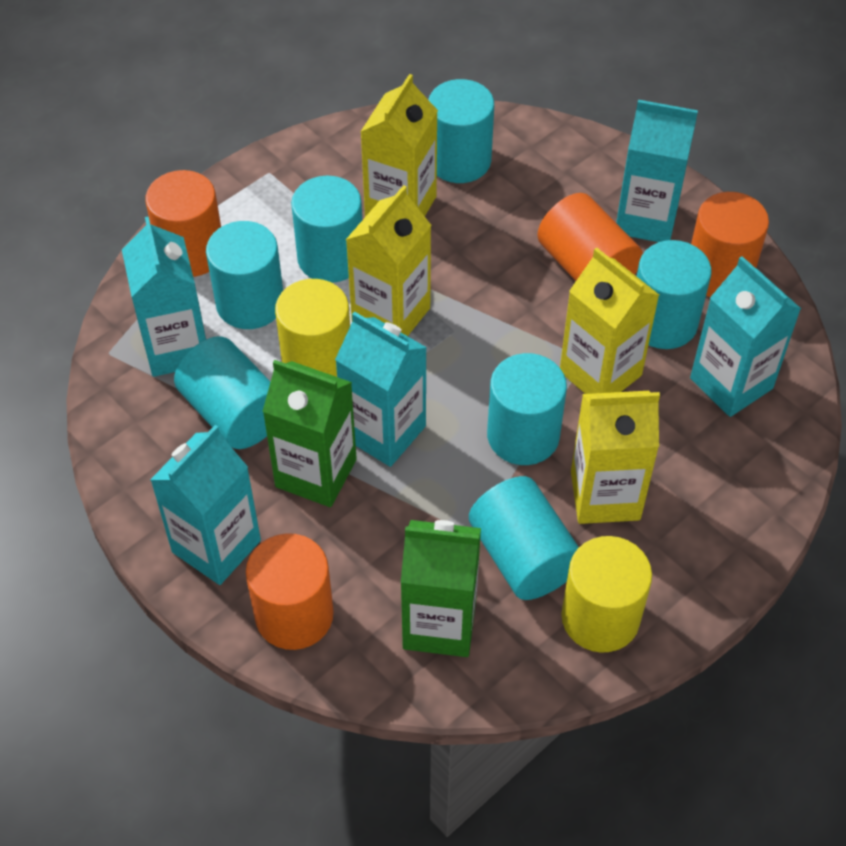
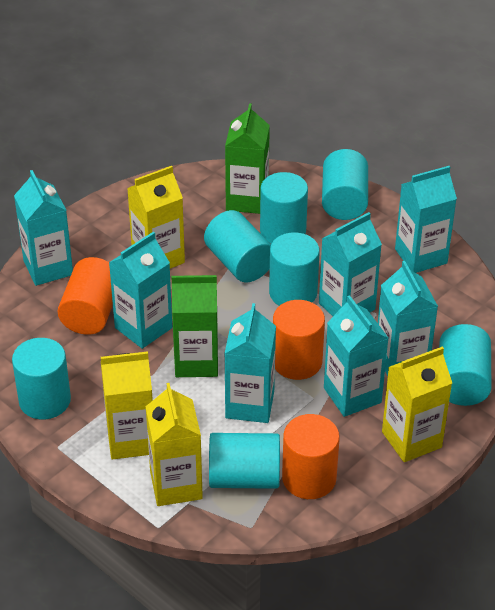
orange cylinder: 4 -> 3
turquoise carton: 5 -> 7
yellow cylinder: 2 -> 0

